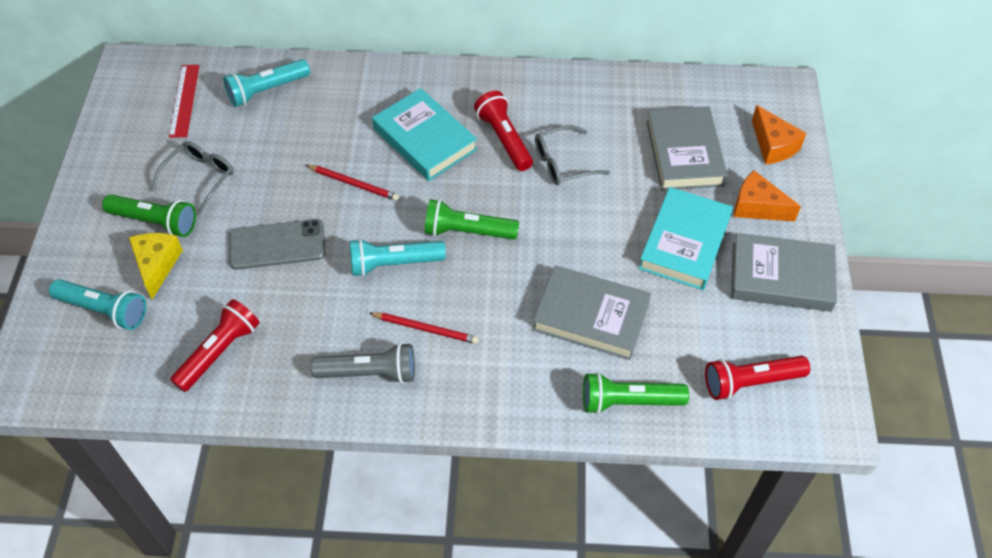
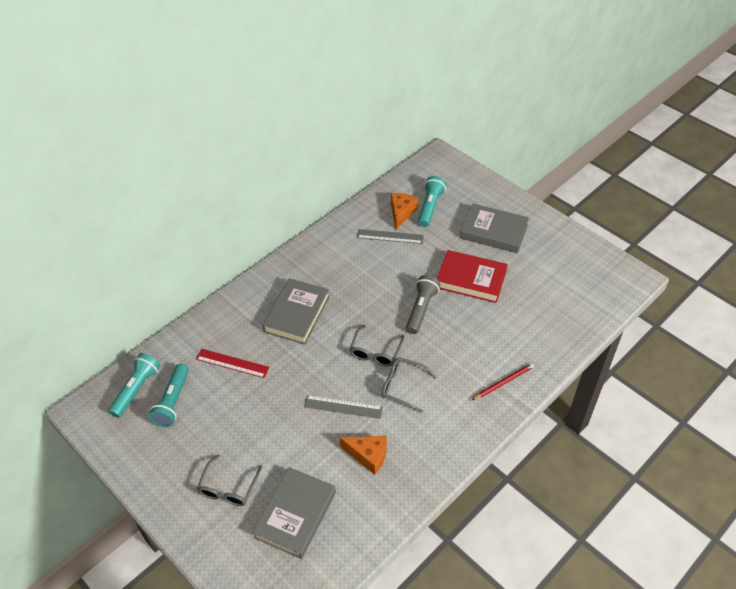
green flashlight: 3 -> 0
grey glasses: 2 -> 3
grey phone: 1 -> 0
grey ruler: 0 -> 2
red book: 0 -> 1
red flashlight: 3 -> 0
red pencil: 2 -> 1
turquoise book: 2 -> 0
yellow cheese: 1 -> 0

